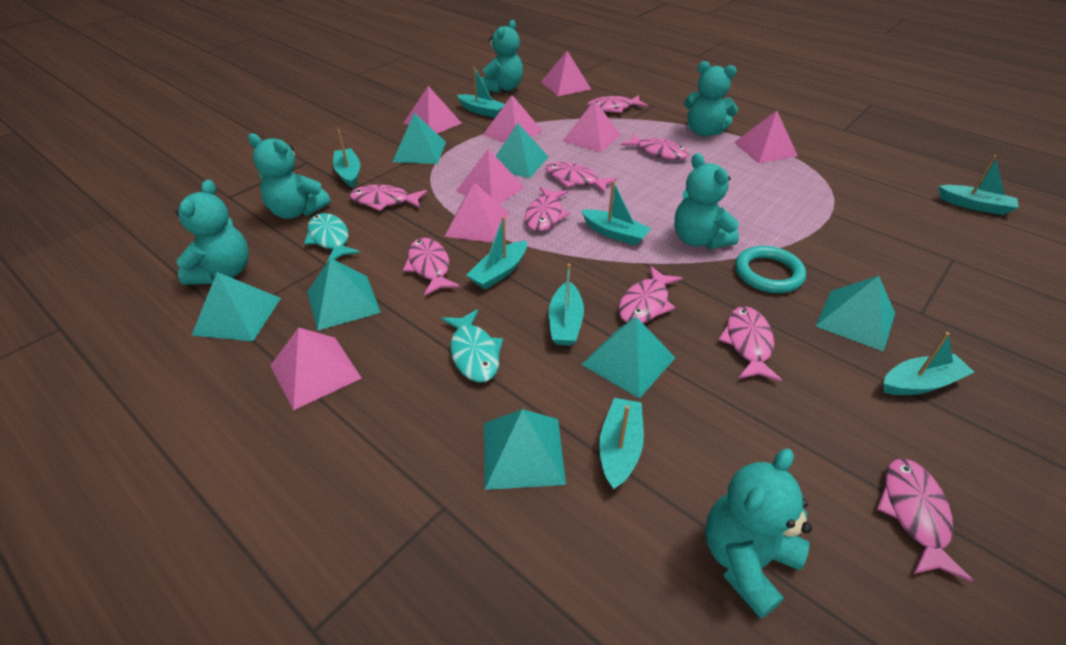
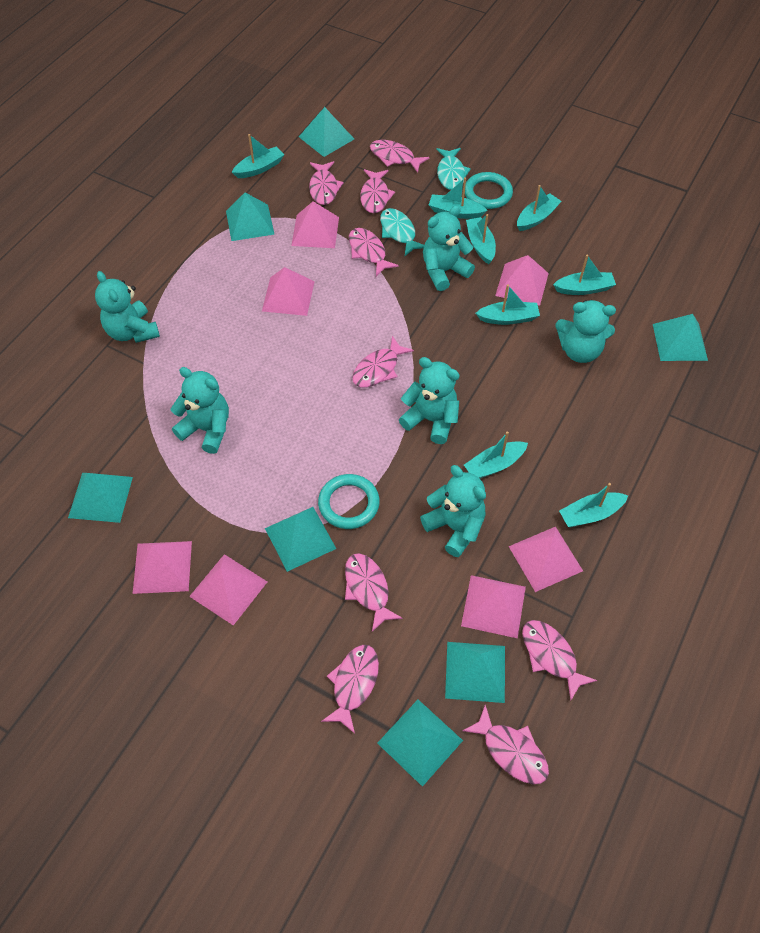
pink pyramid: 8 -> 7
turquoise ring: 1 -> 2

